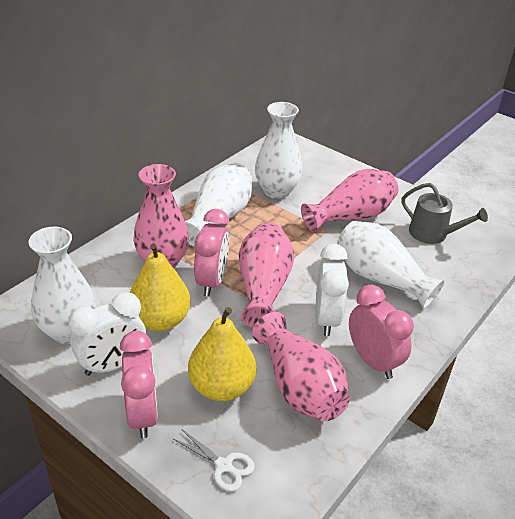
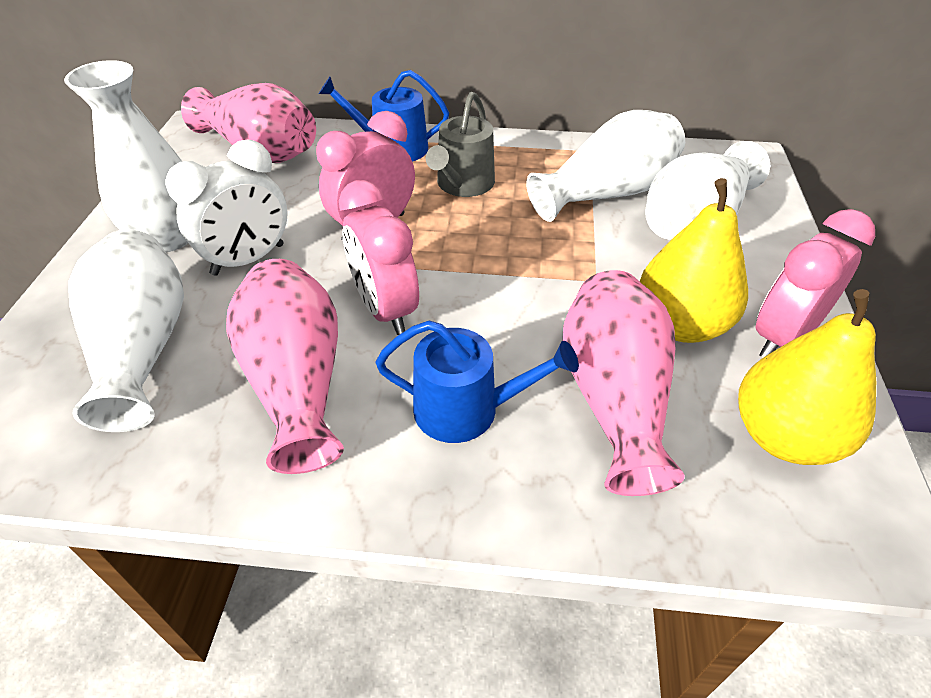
blue watering can: 0 -> 2
pink vase: 4 -> 3
white clock: 2 -> 1
white scissors: 1 -> 0

